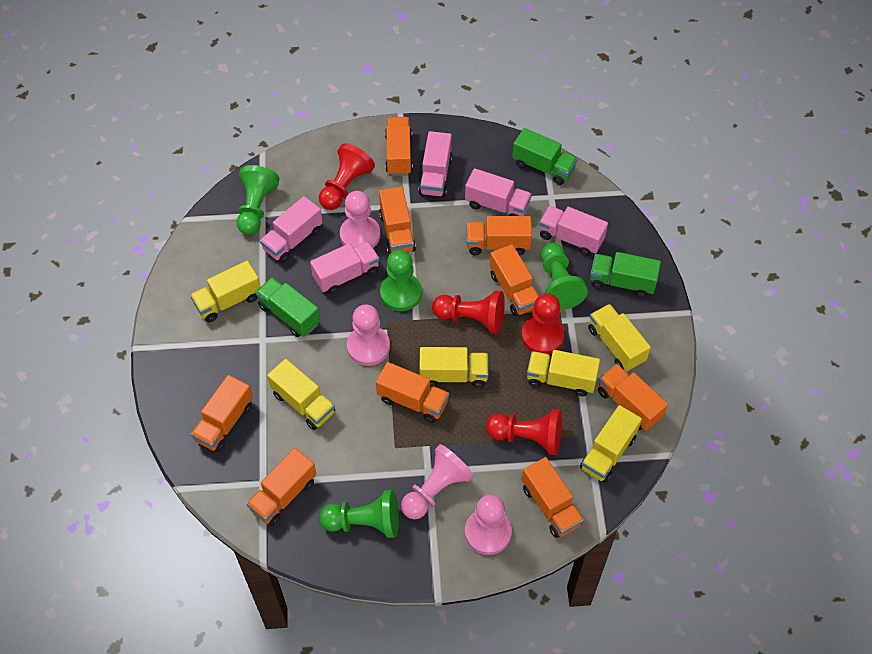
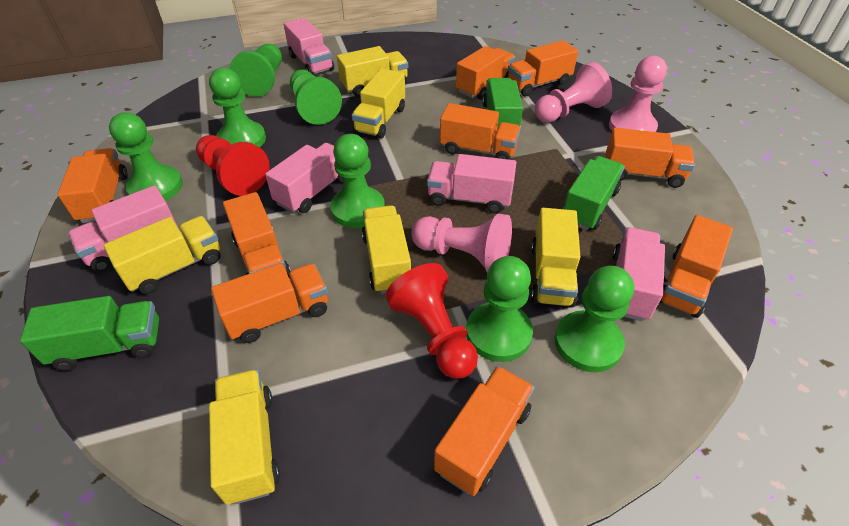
green pawn: 4 -> 7
pink pawn: 4 -> 3
red pawn: 4 -> 2

